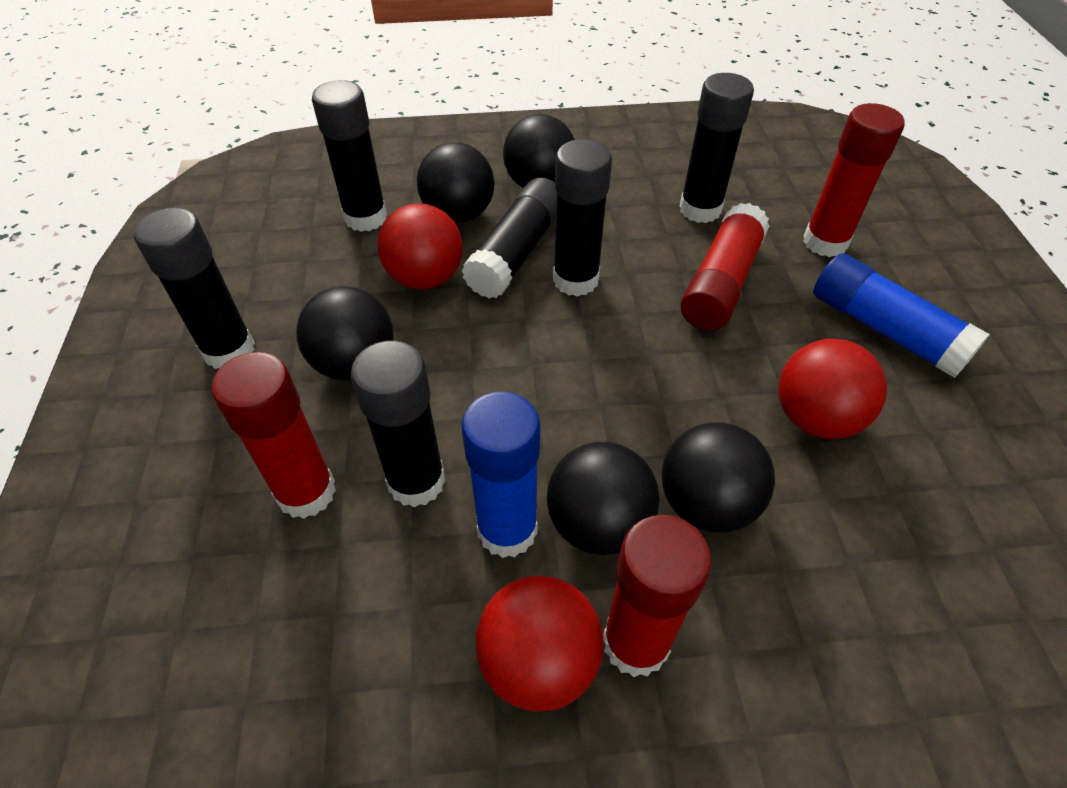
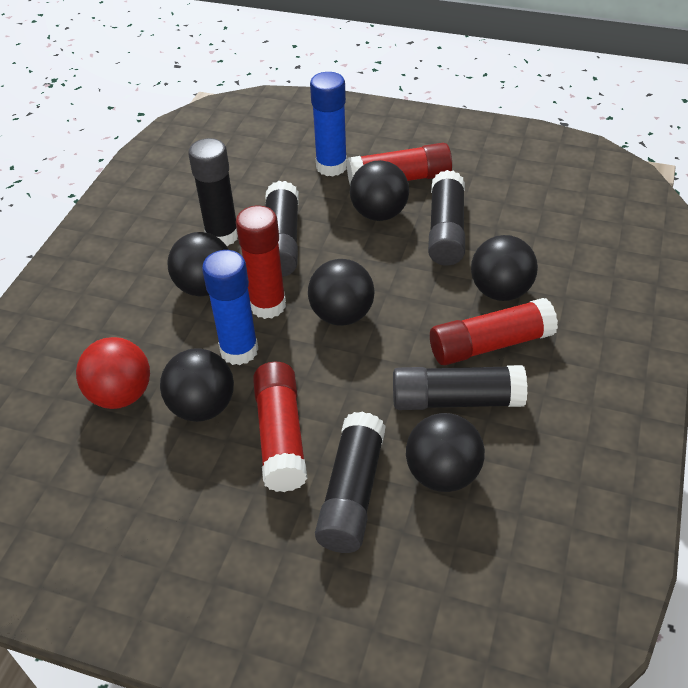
black ball: 5 -> 6
black glue stick: 6 -> 5
red ball: 3 -> 1

